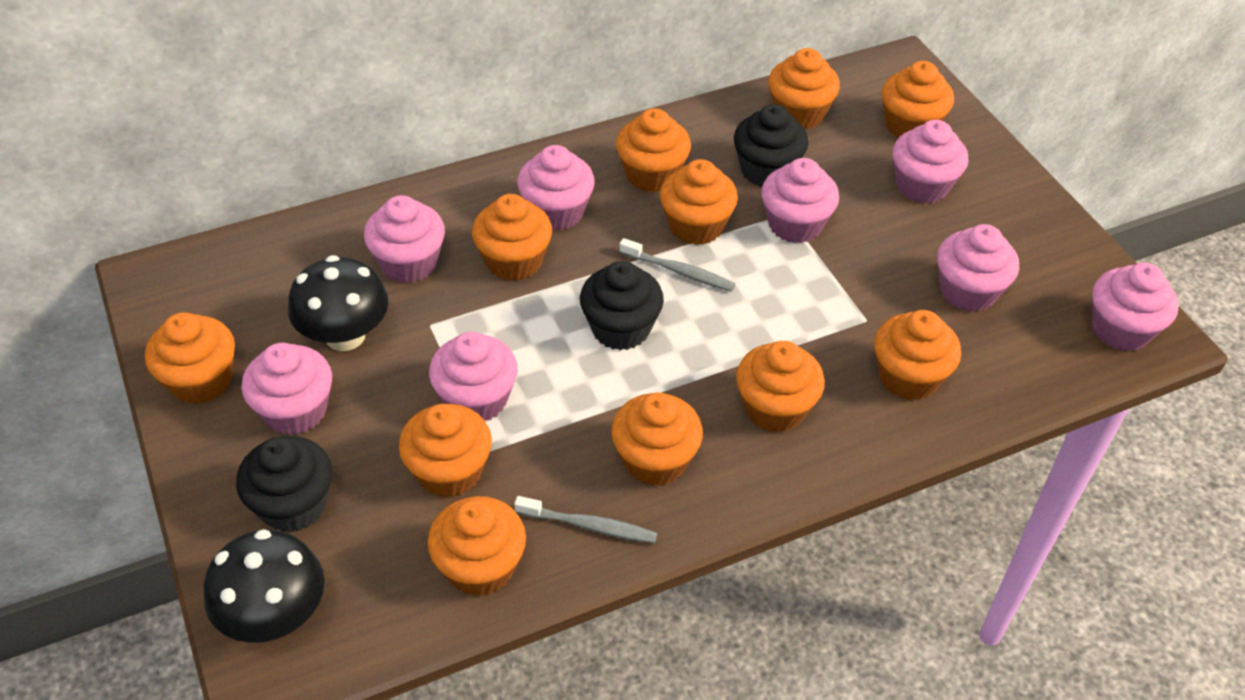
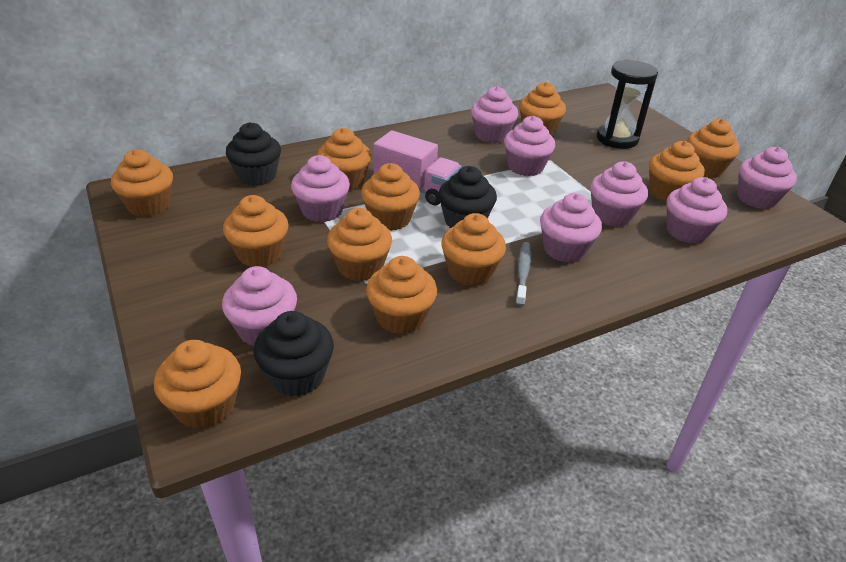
black hourglass: 0 -> 1
black mushroom: 2 -> 0
grey toothbrush: 2 -> 1
pink truck: 0 -> 1

